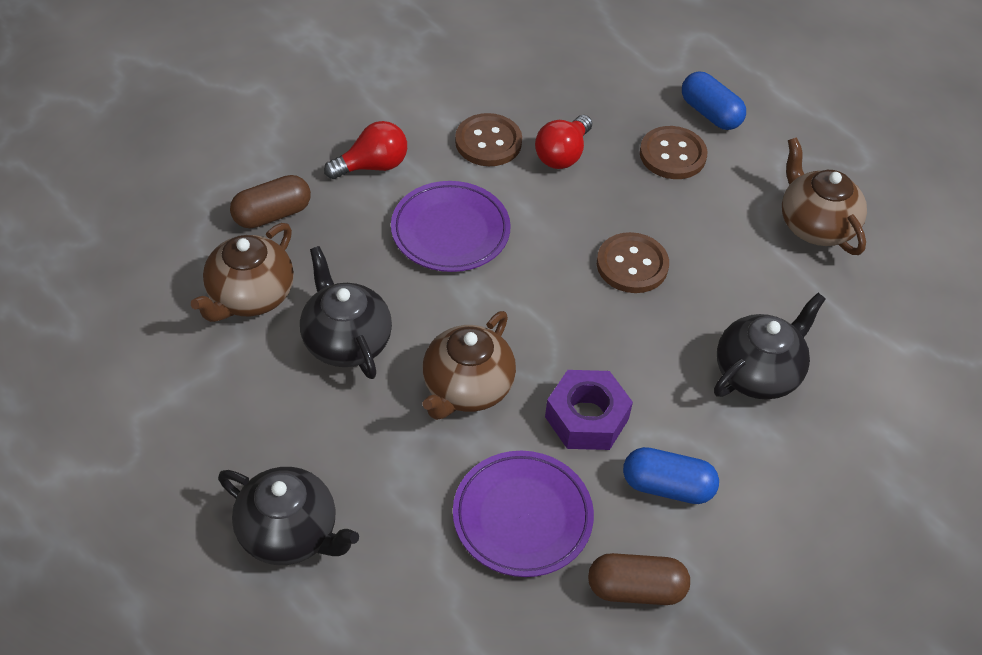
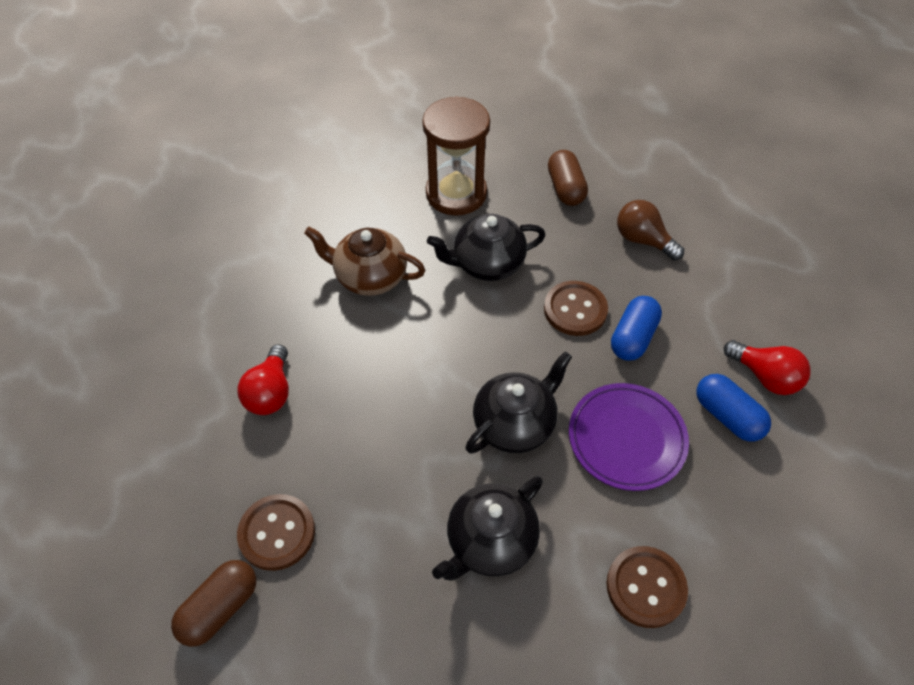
brown hourglass: 0 -> 1
brown light bulb: 0 -> 1
brown teapot: 3 -> 1
purple nut: 1 -> 0
purple plate: 2 -> 1

